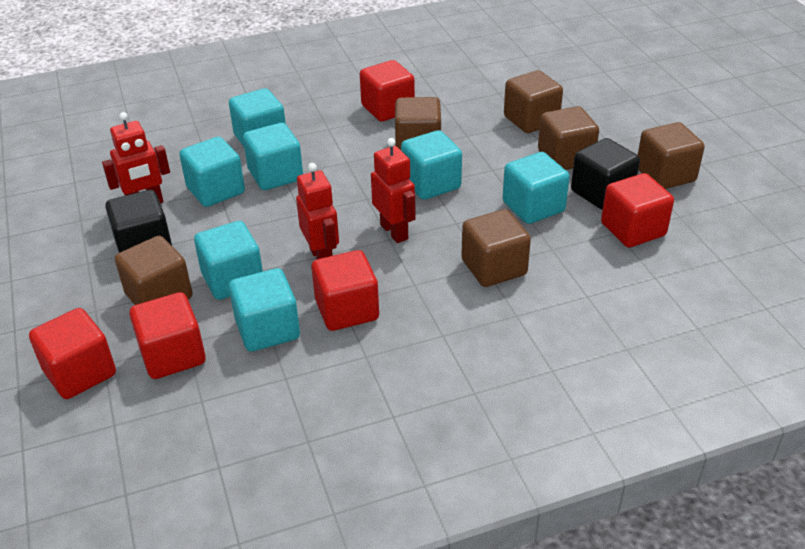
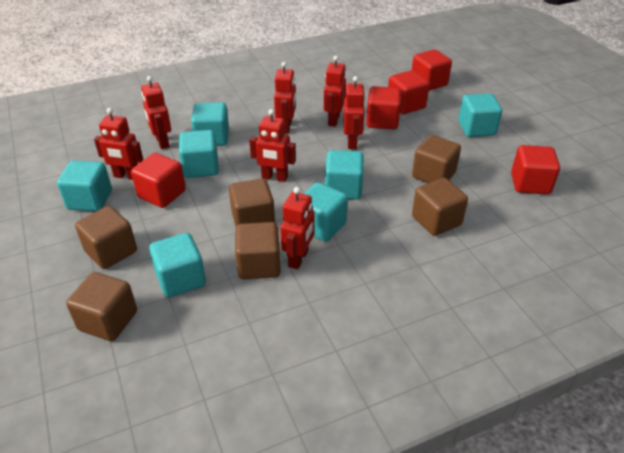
black cube: 2 -> 0
red robot: 3 -> 7

